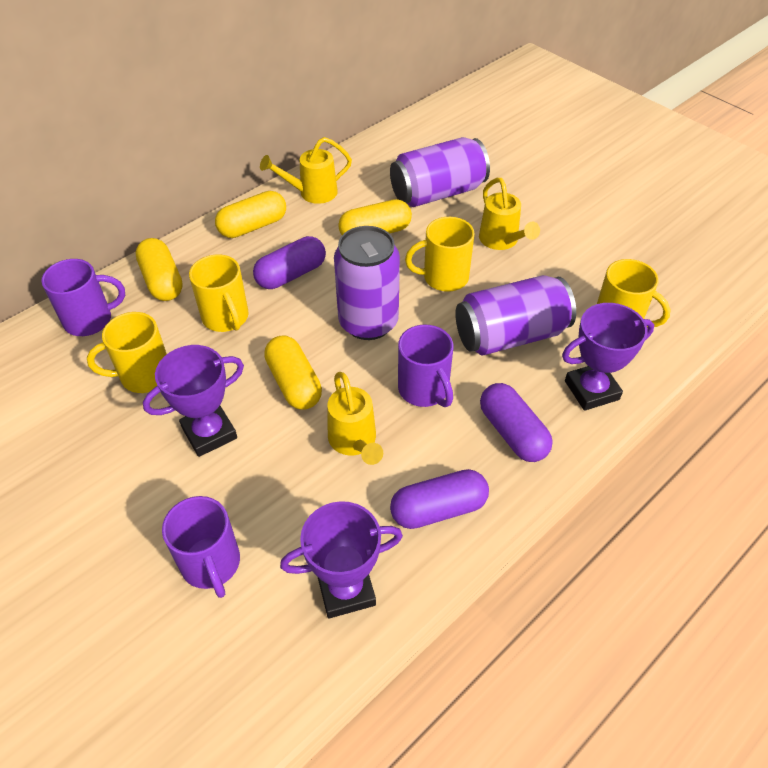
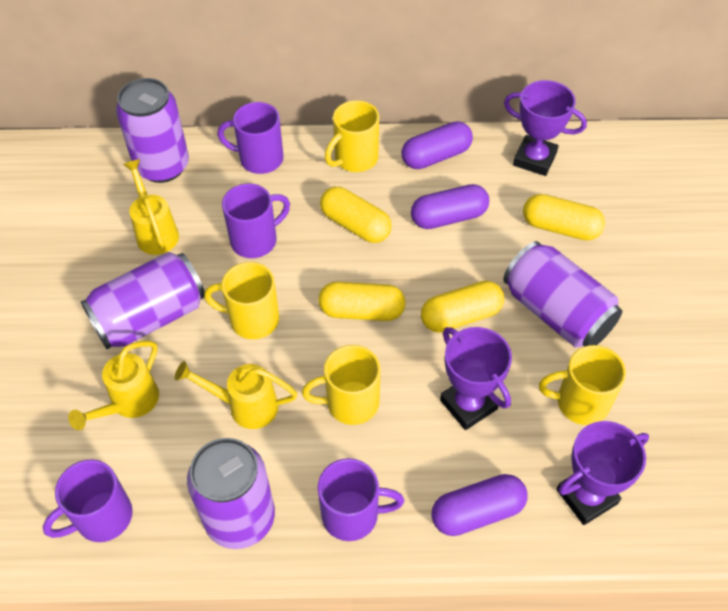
purple can: 3 -> 4
purple mug: 3 -> 4

